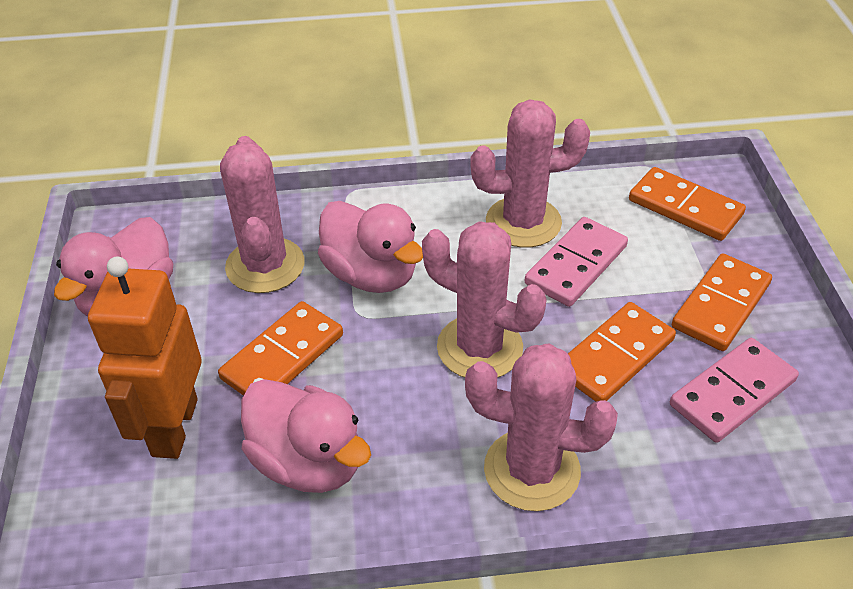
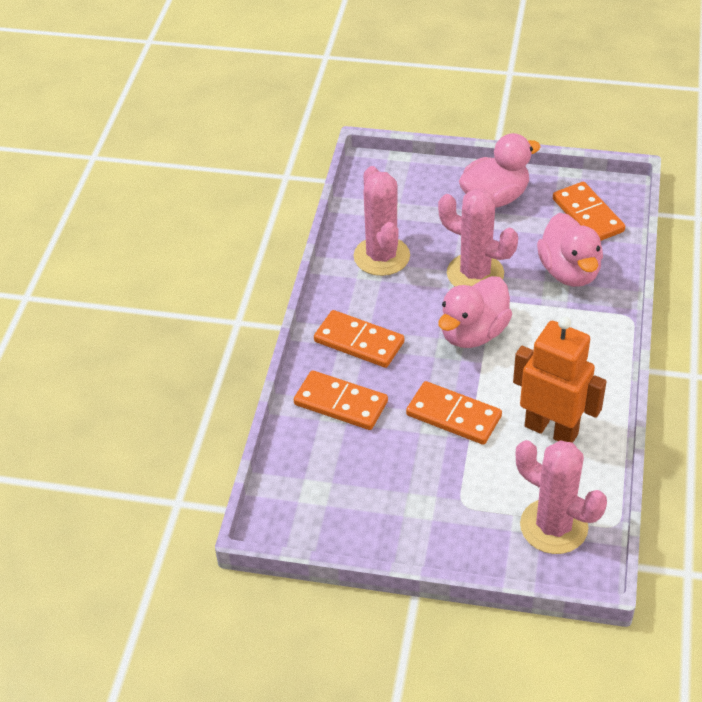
pink cactus: 4 -> 3
pink domino: 2 -> 0

